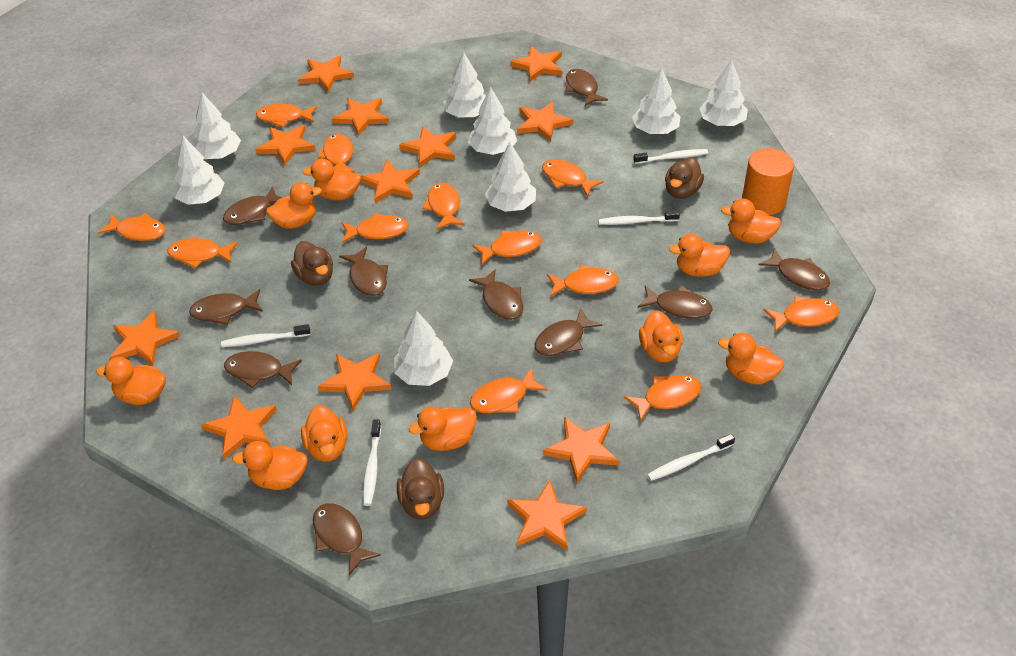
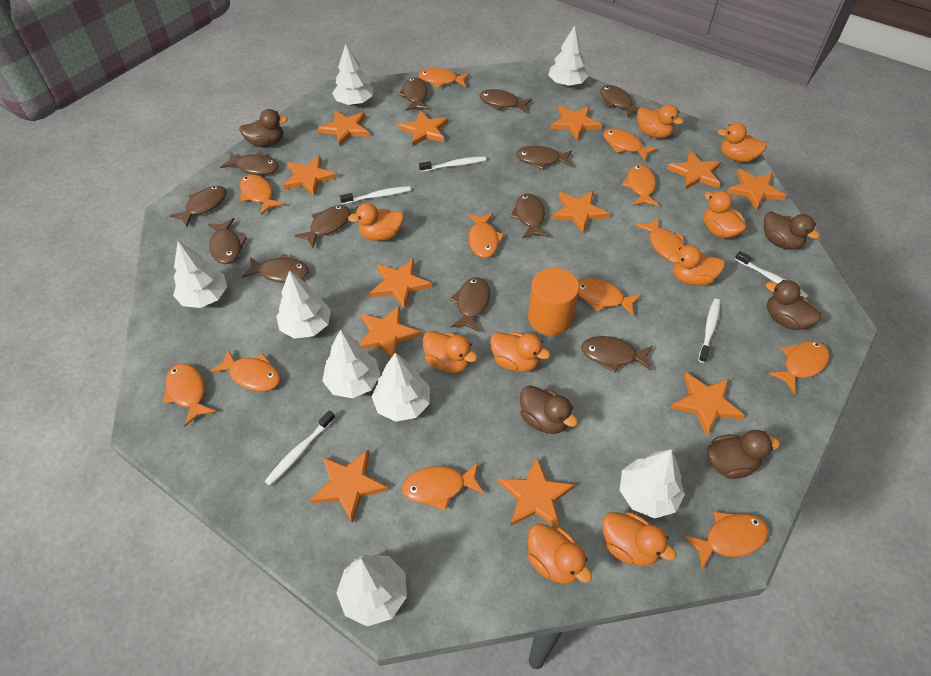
brown duck: 3 -> 5
brown fish: 10 -> 12
orange duck: 10 -> 9

